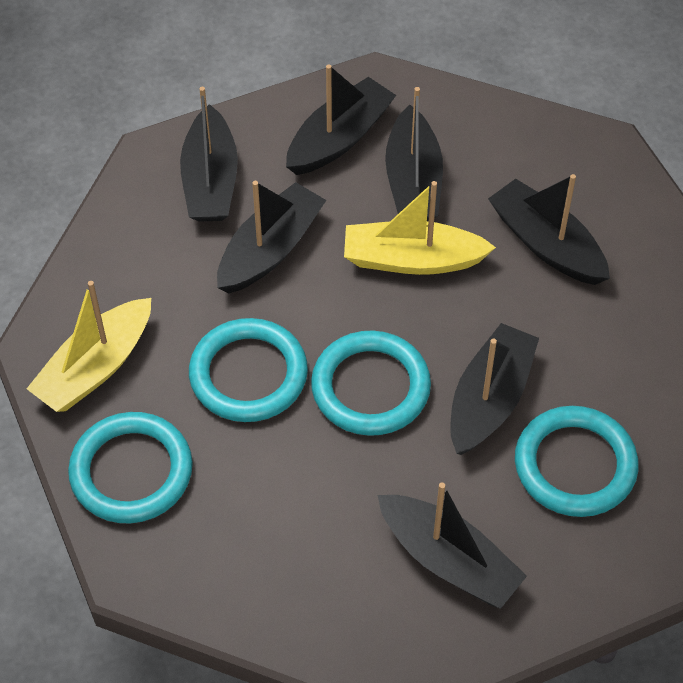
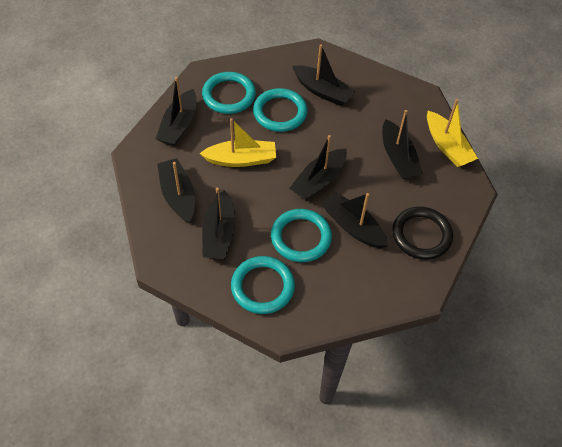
black ring: 0 -> 1

